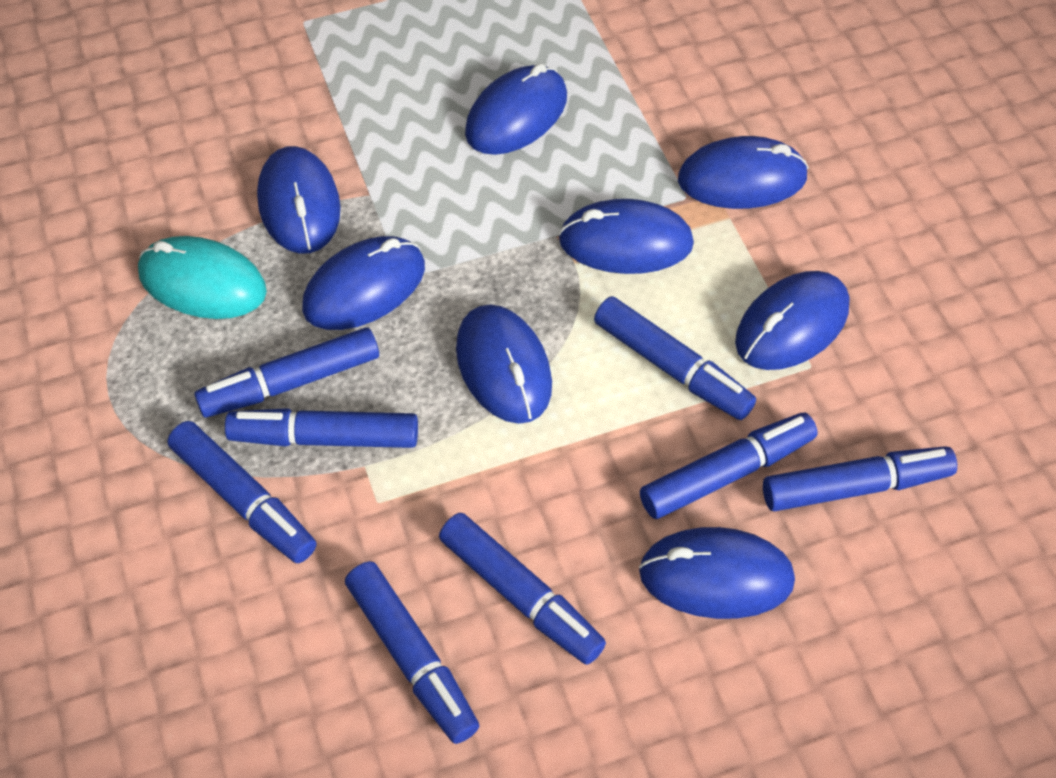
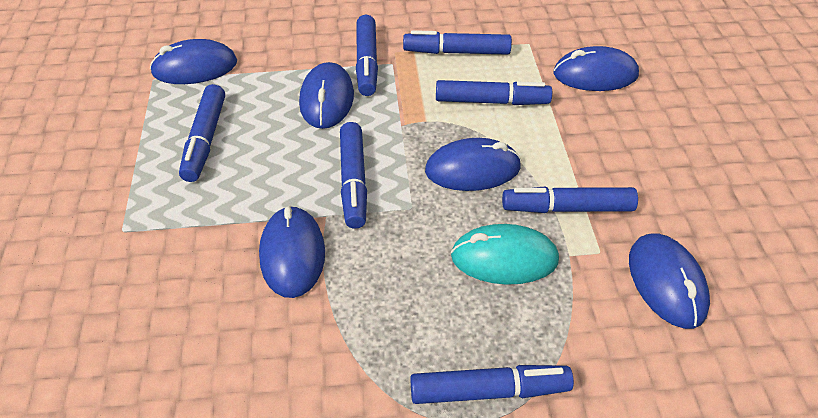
blue marker: 8 -> 7
blue mouse: 8 -> 6

